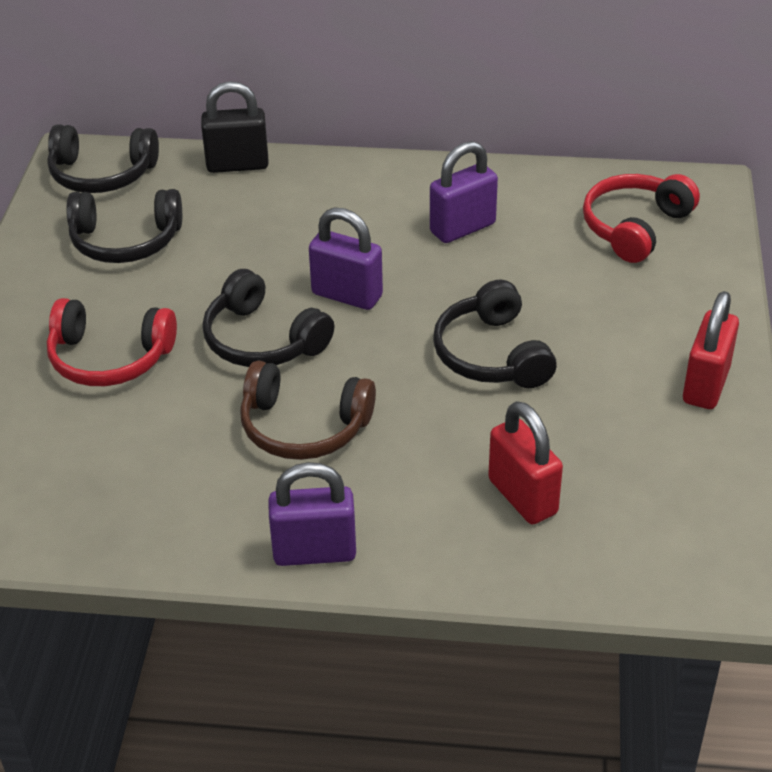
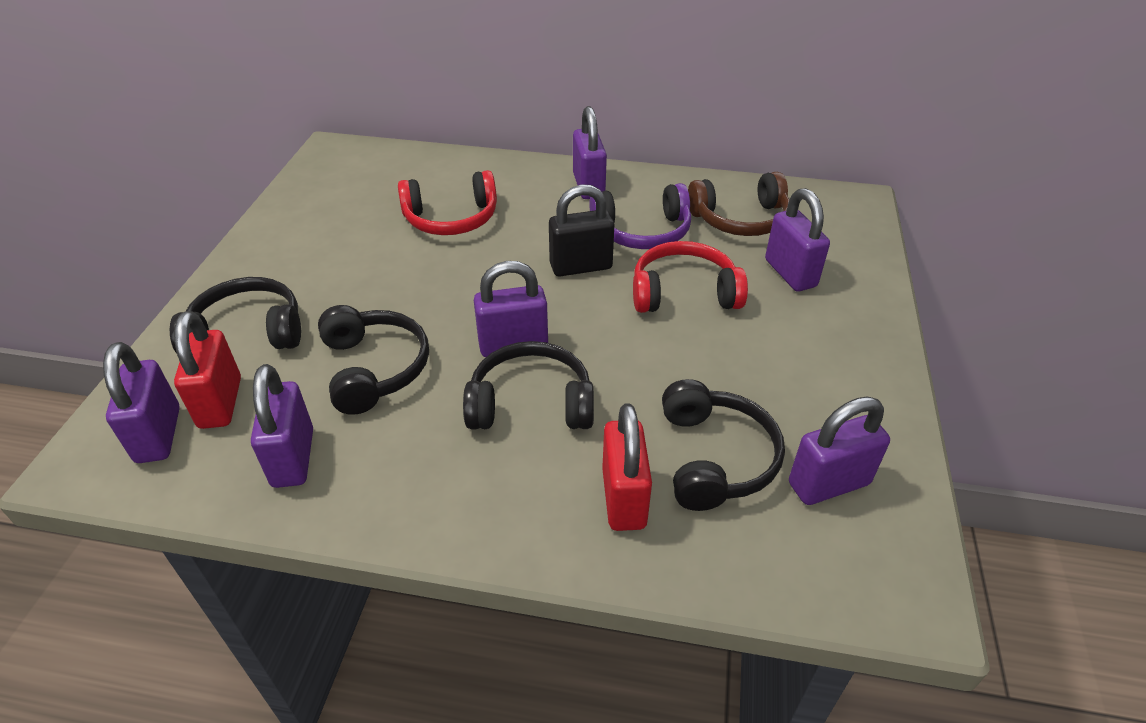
purple headphones: 0 -> 1
purple padlock: 3 -> 6

